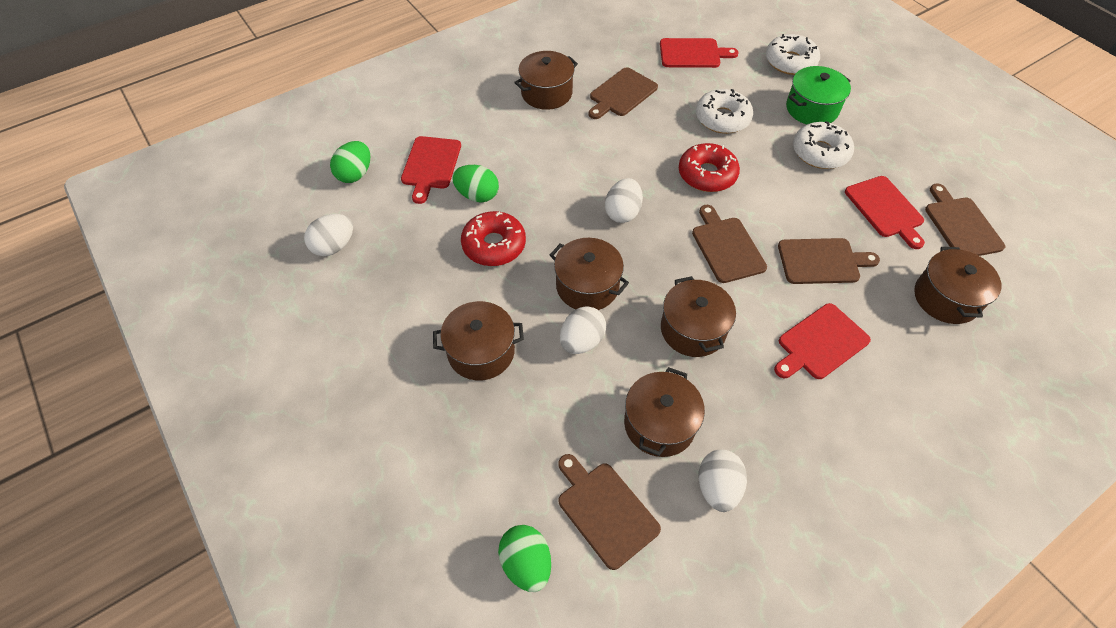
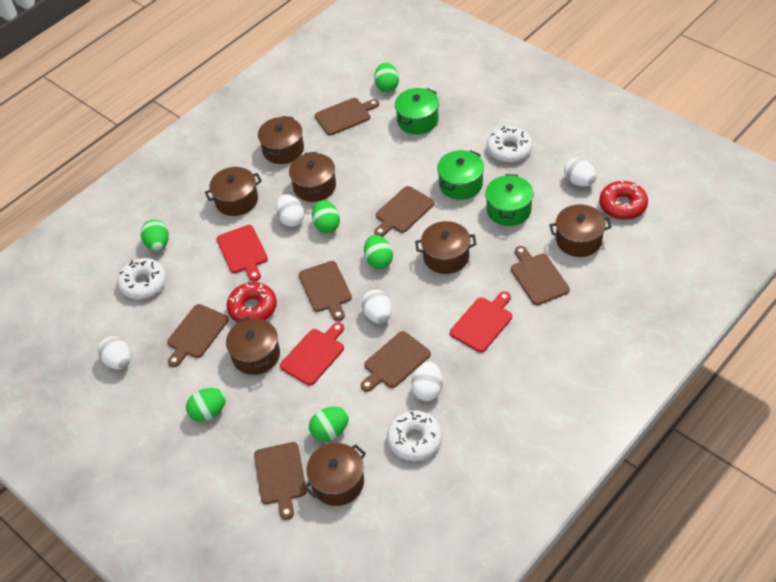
brown cutting board: 5 -> 7
brown pot: 6 -> 7
green egg: 3 -> 6
green pot: 1 -> 3
red cutting board: 4 -> 3
white egg: 4 -> 5

